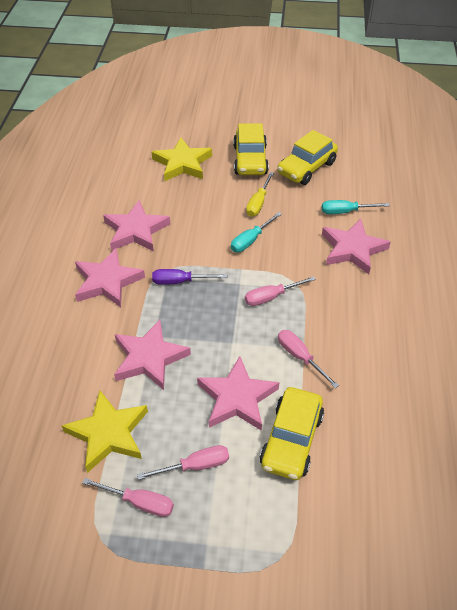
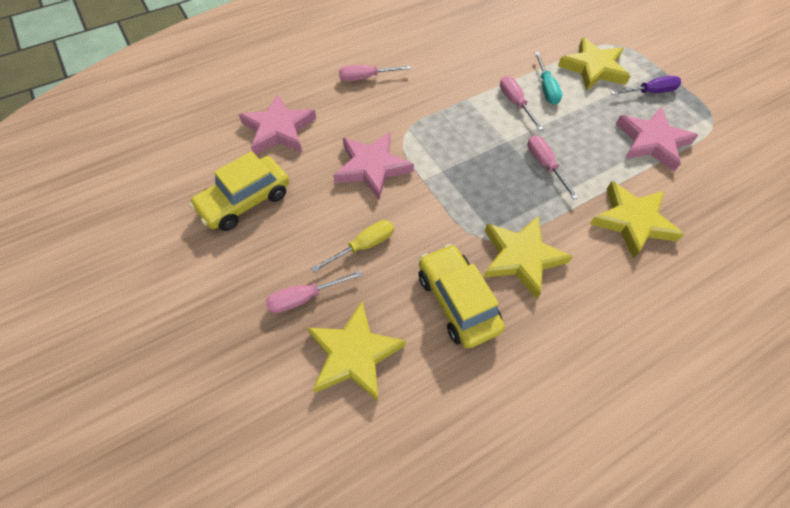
pink star: 5 -> 3
turquoise screwdriver: 2 -> 1
yellow car: 3 -> 2
yellow star: 2 -> 4

